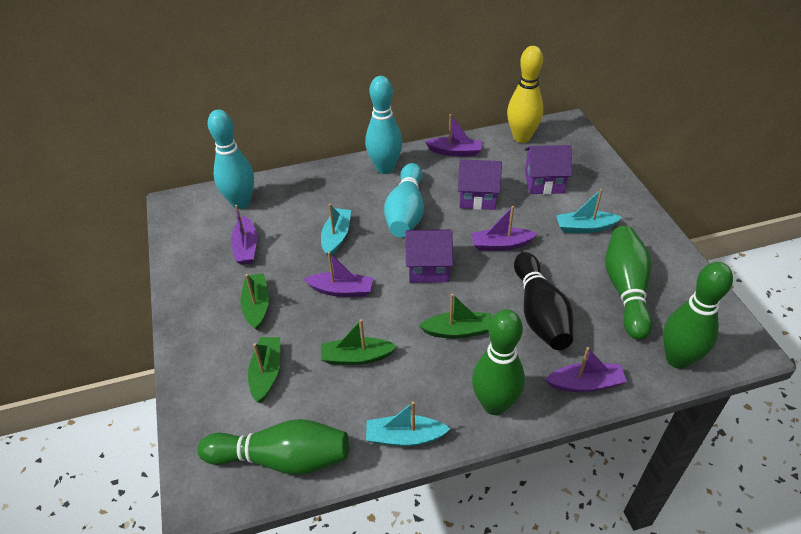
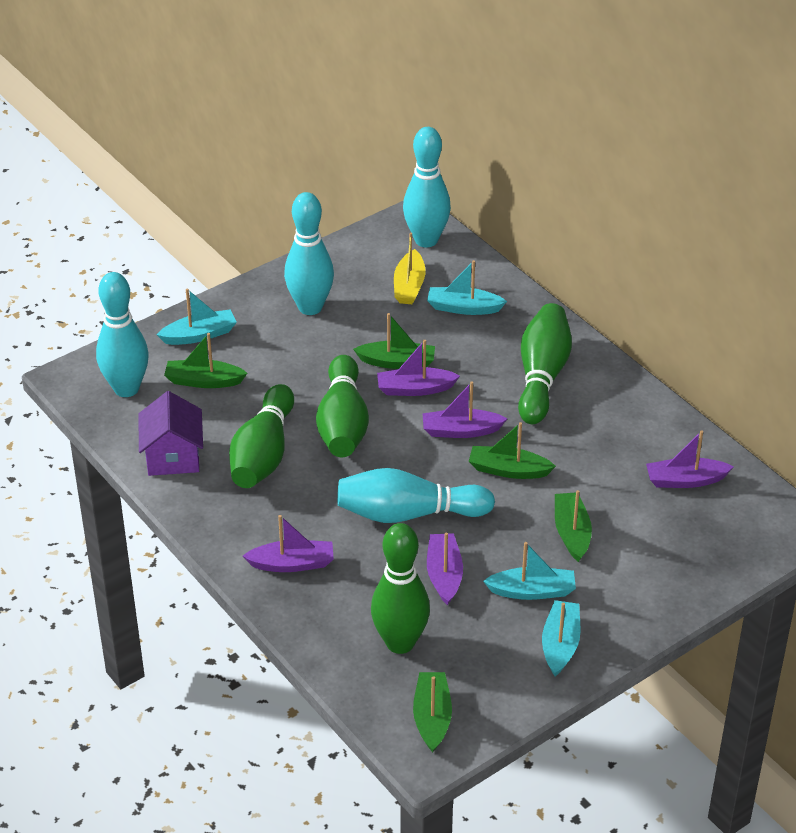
black bowling pin: 1 -> 0
green boat: 4 -> 5
purple house: 3 -> 1
turquoise boat: 3 -> 4
turquoise bowling pin: 3 -> 4
yellow boat: 0 -> 1
yellow bowling pin: 1 -> 0

